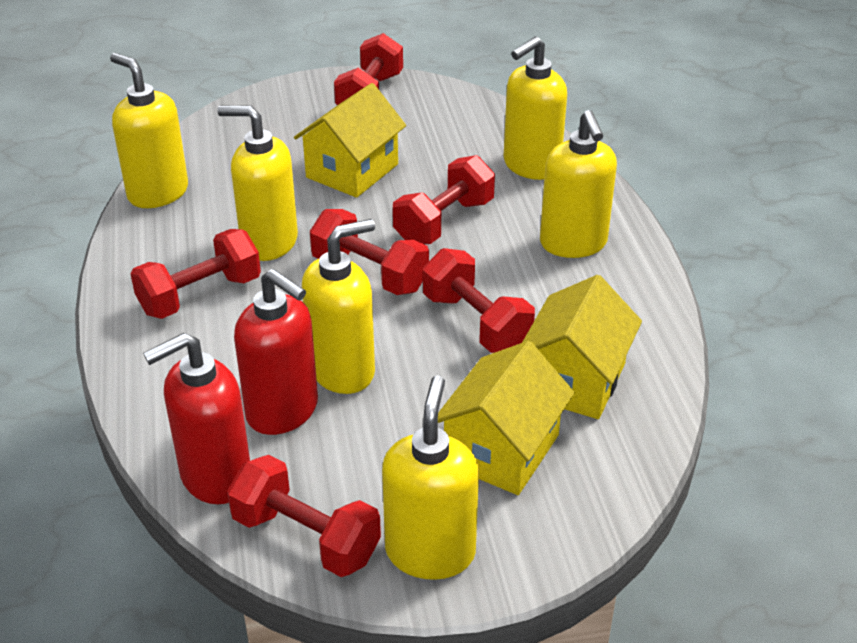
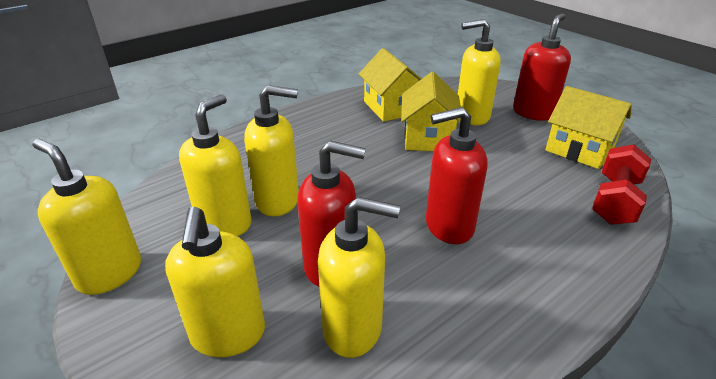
red dumbbell: 6 -> 1
red soap dispenser: 2 -> 3

